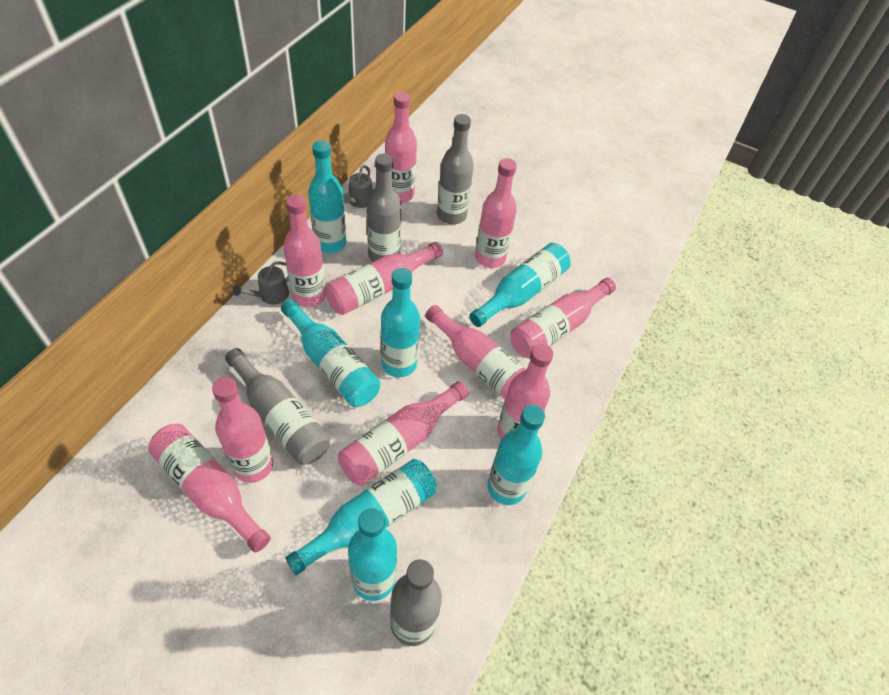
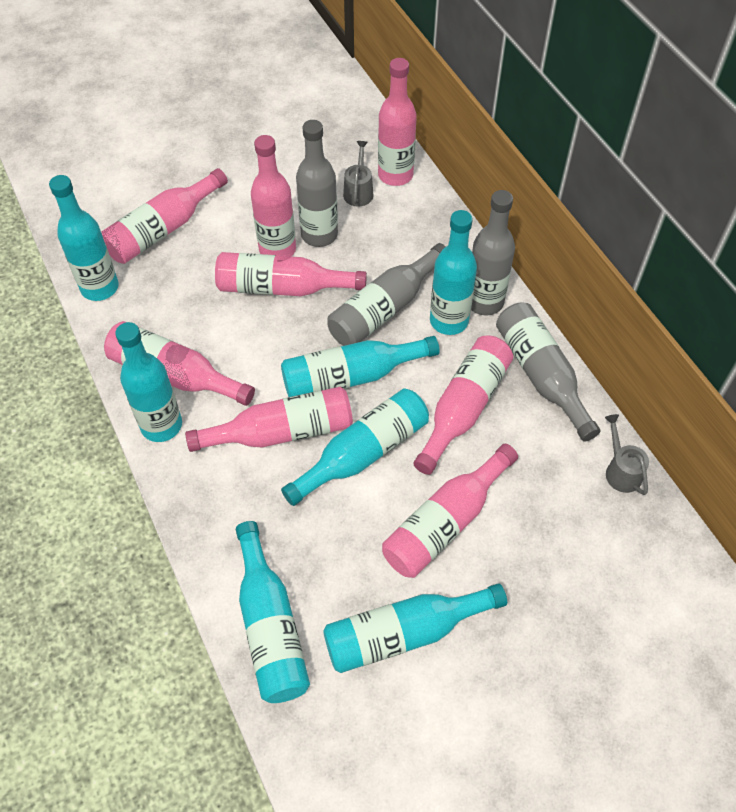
pink bottle: 10 -> 8

